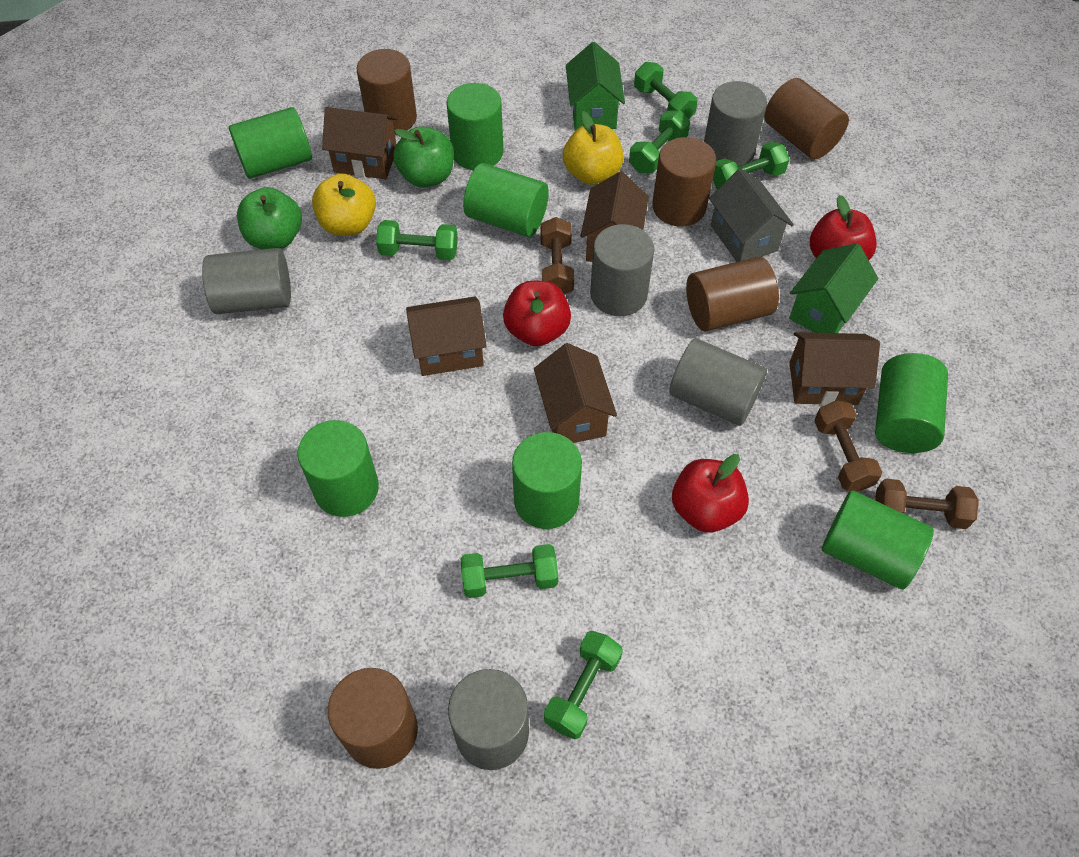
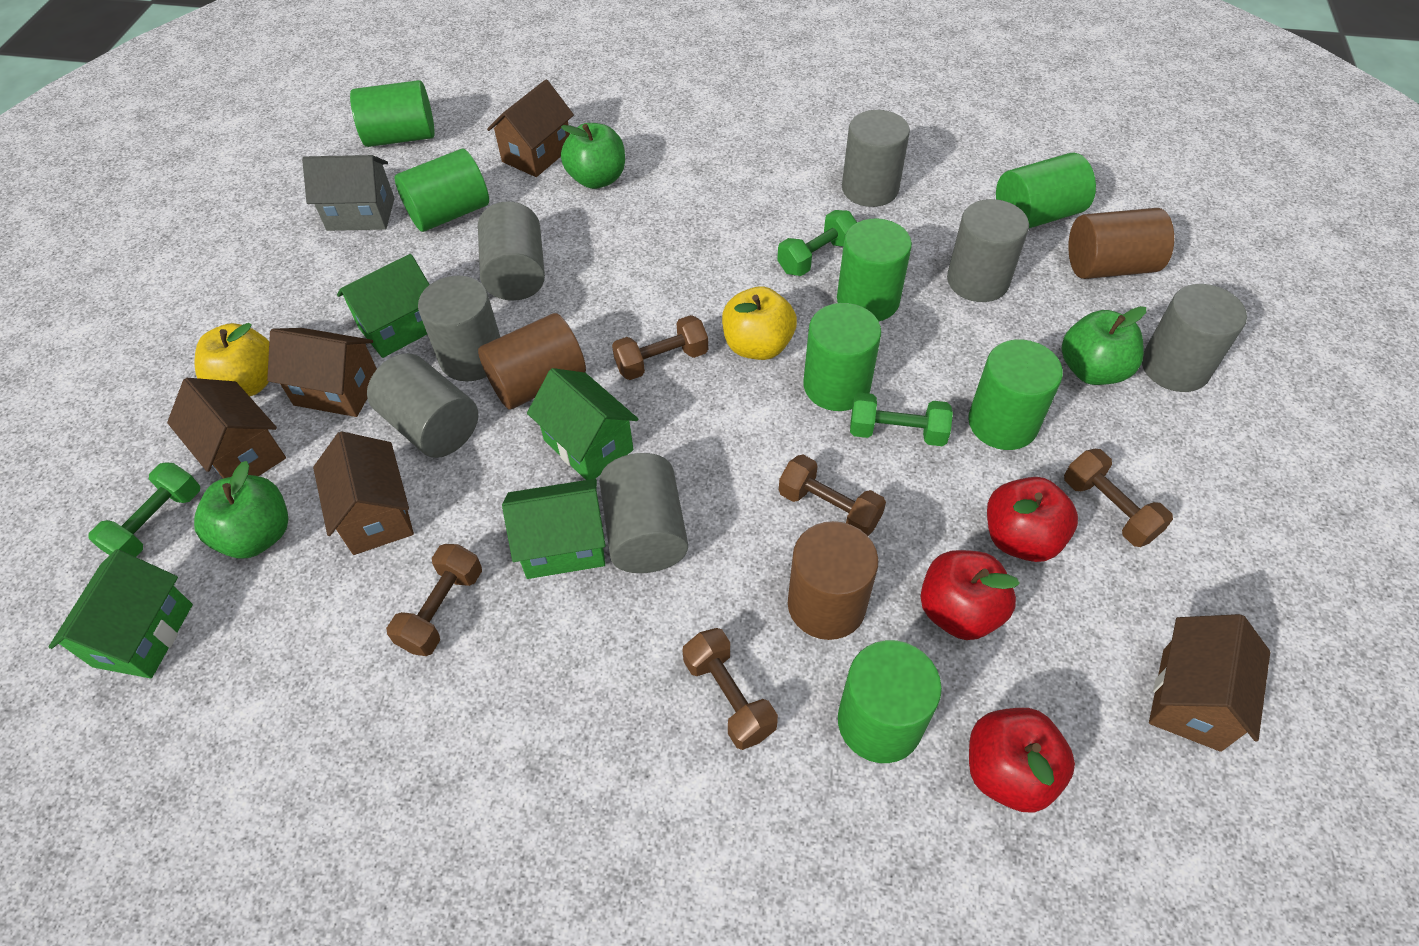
brown cylinder: 5 -> 3
brown dumbbell: 3 -> 5
green apple: 2 -> 3
green dumbbell: 6 -> 3
green house: 2 -> 4
grey cylinder: 5 -> 7

